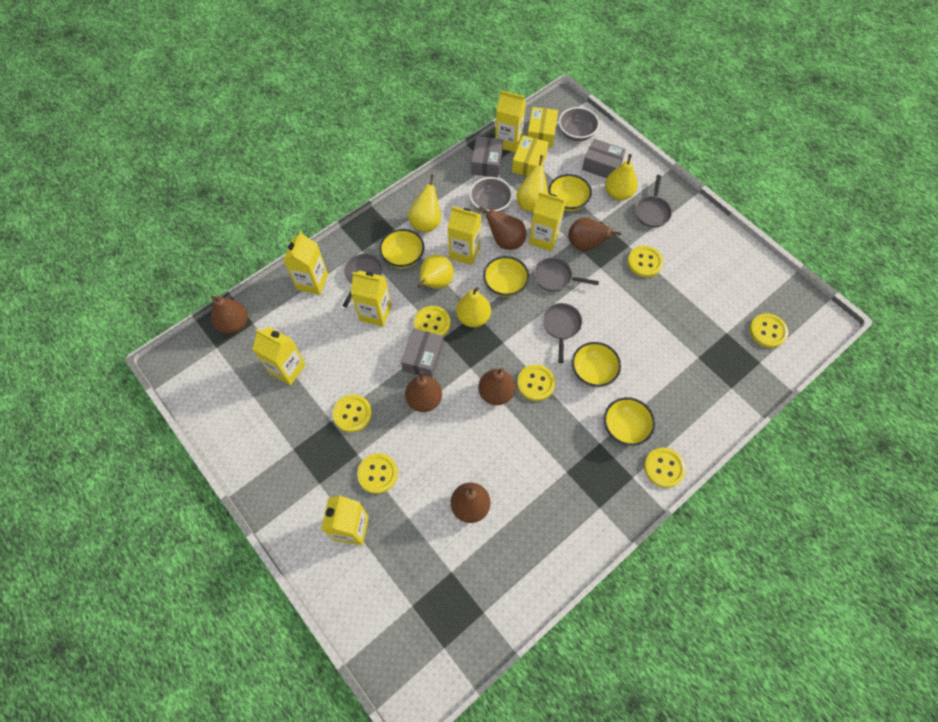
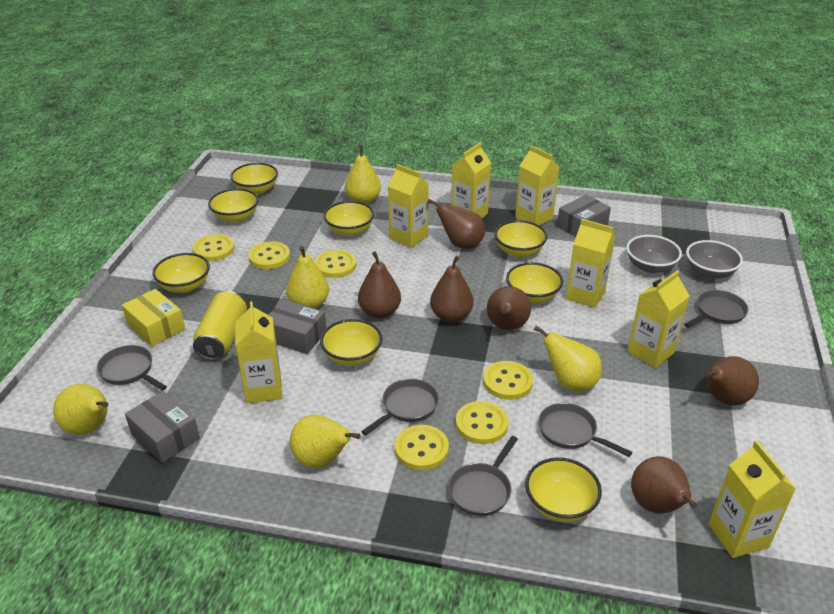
grey pan: 4 -> 5
yellow bowl: 5 -> 8
yellow box: 2 -> 1
yellow button: 7 -> 6
yellow can: 0 -> 1

